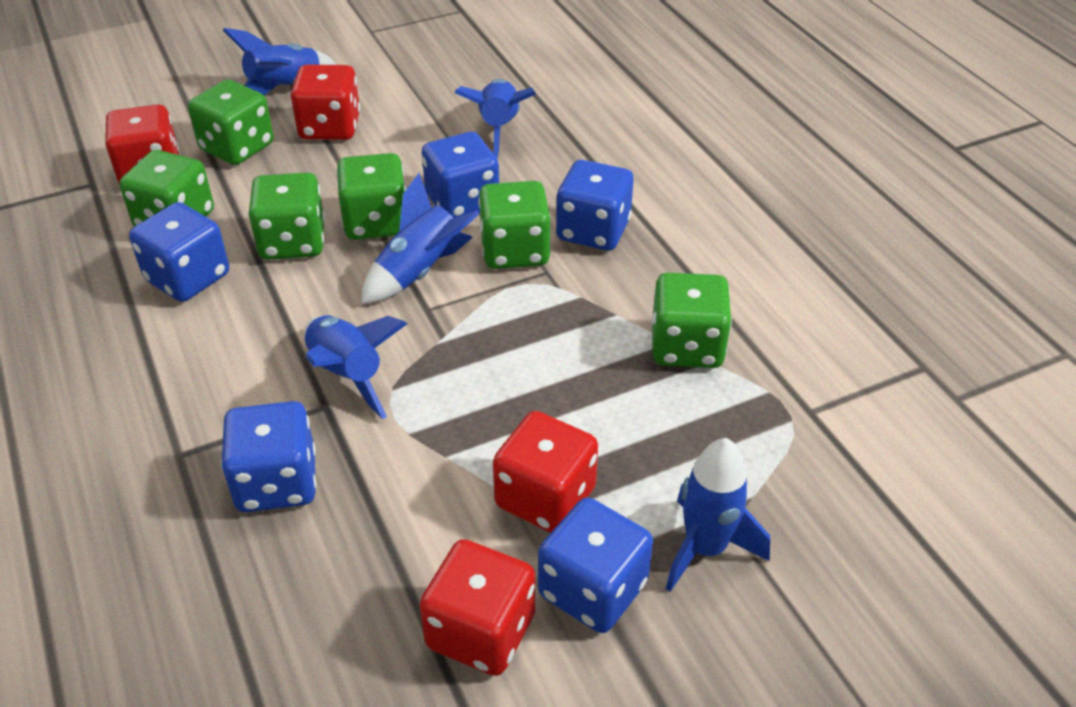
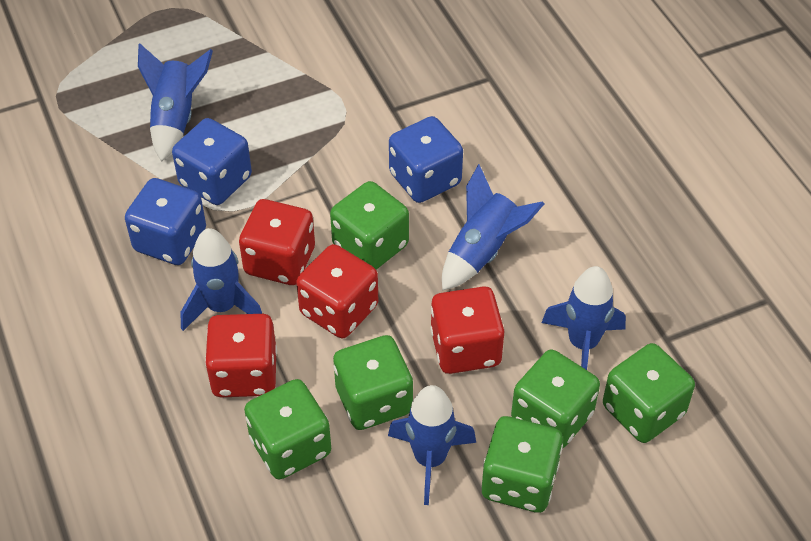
blue dice: 5 -> 3

